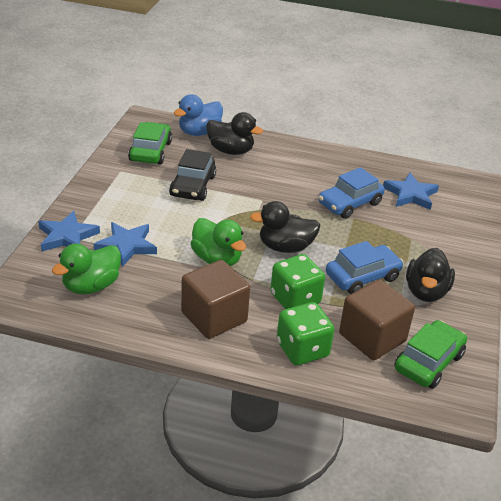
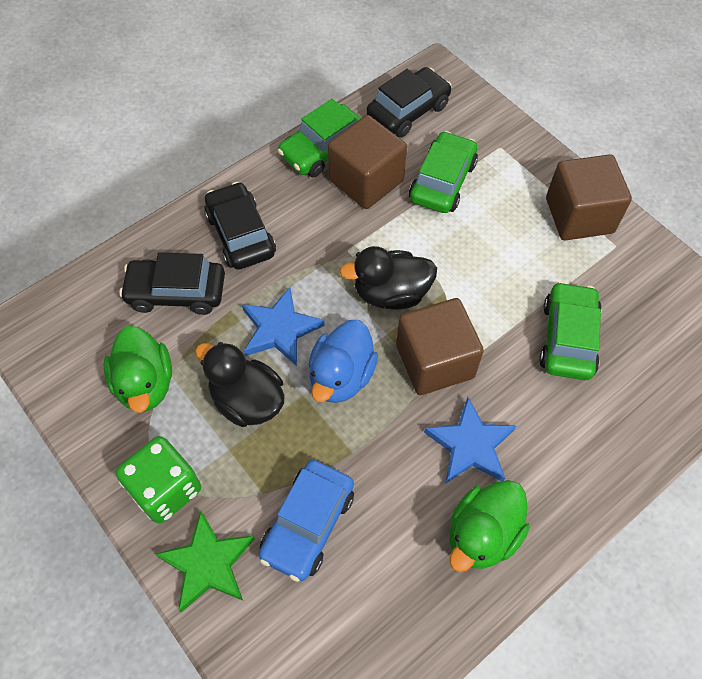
black car: 1 -> 3
black duck: 3 -> 2
blue car: 2 -> 1
blue star: 3 -> 2
brown cube: 2 -> 3
green car: 2 -> 3
green dice: 2 -> 1
green star: 0 -> 1

